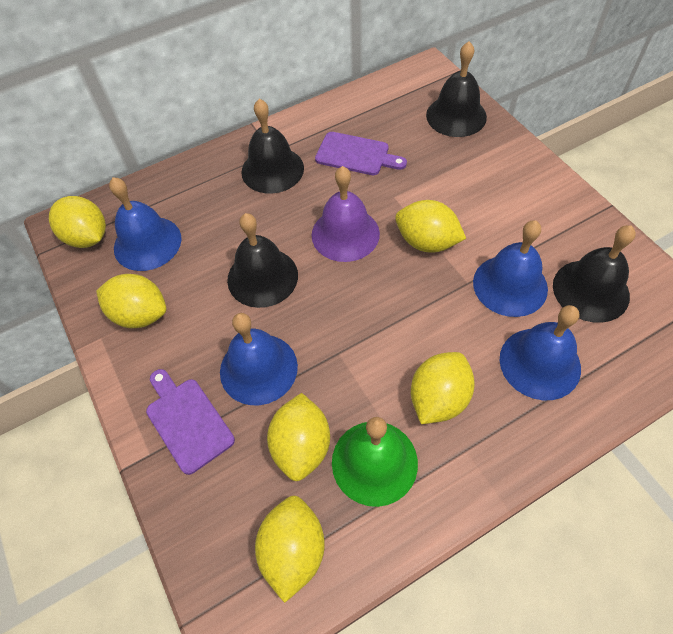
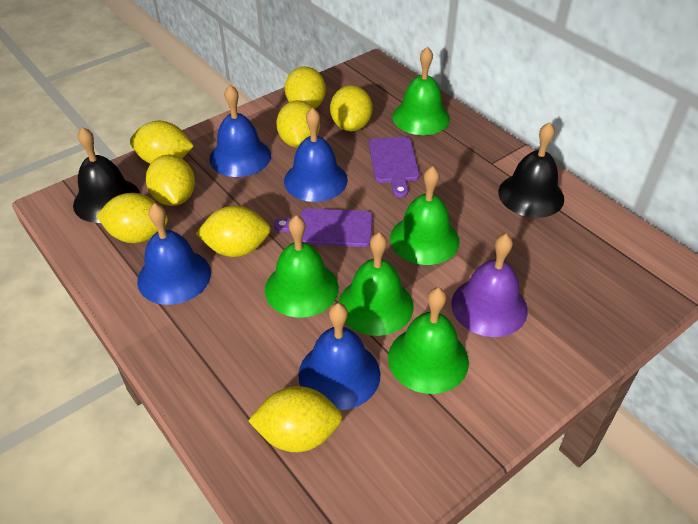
black bell: 4 -> 2
green bell: 1 -> 5
yellow lemon: 6 -> 8

